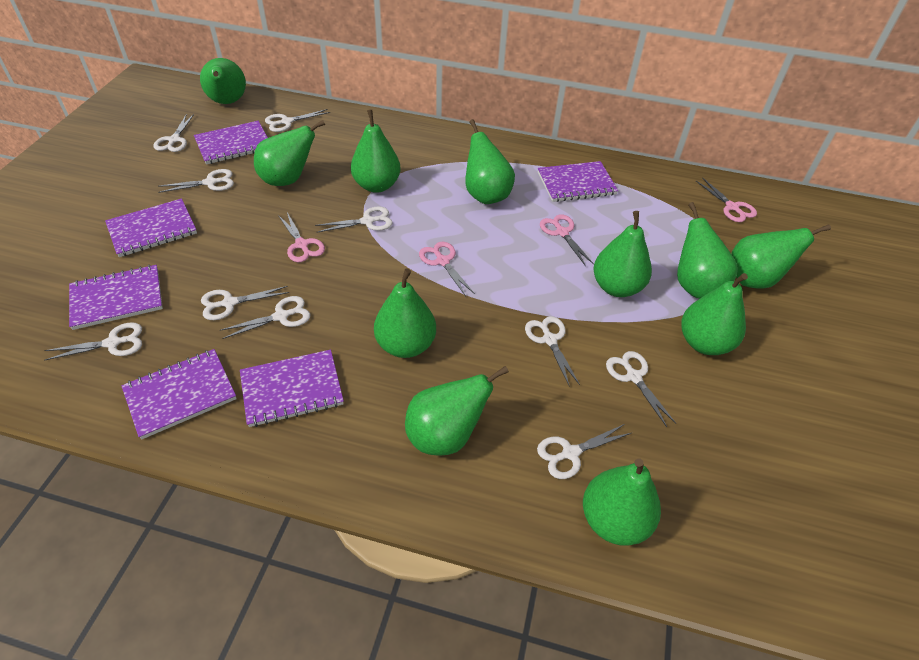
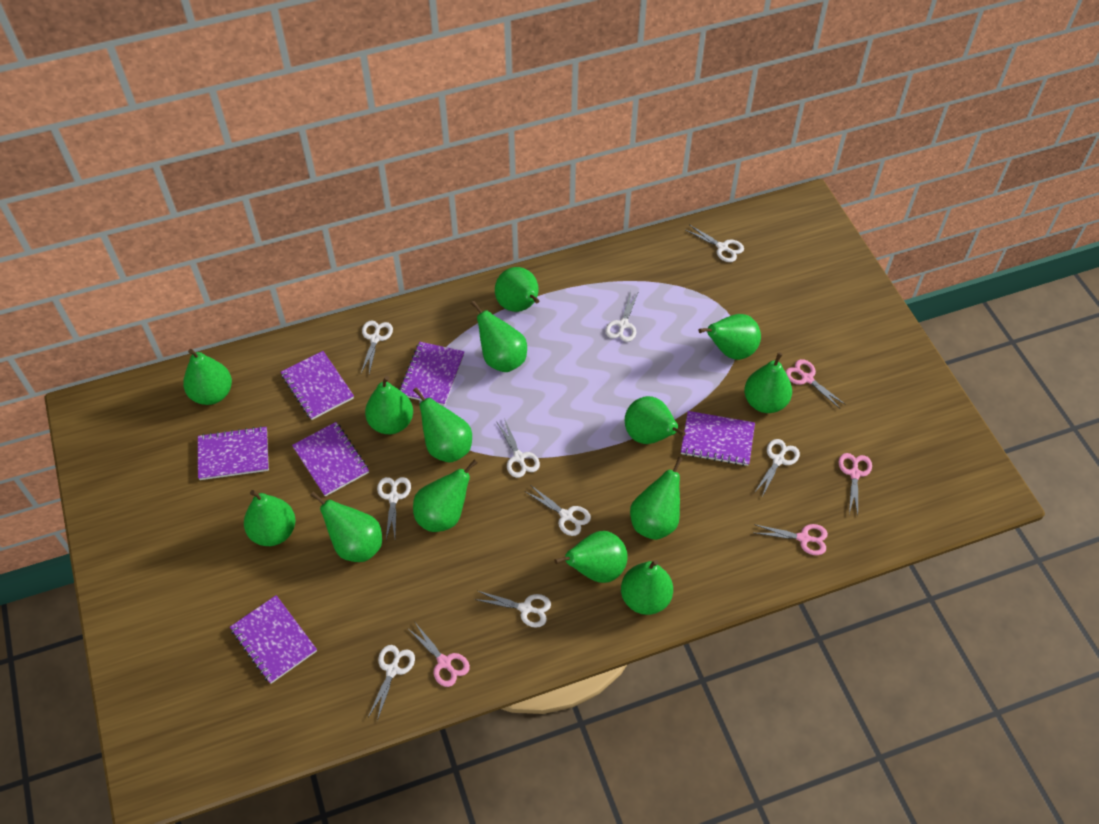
green pear: 11 -> 14
white scissors: 10 -> 9

